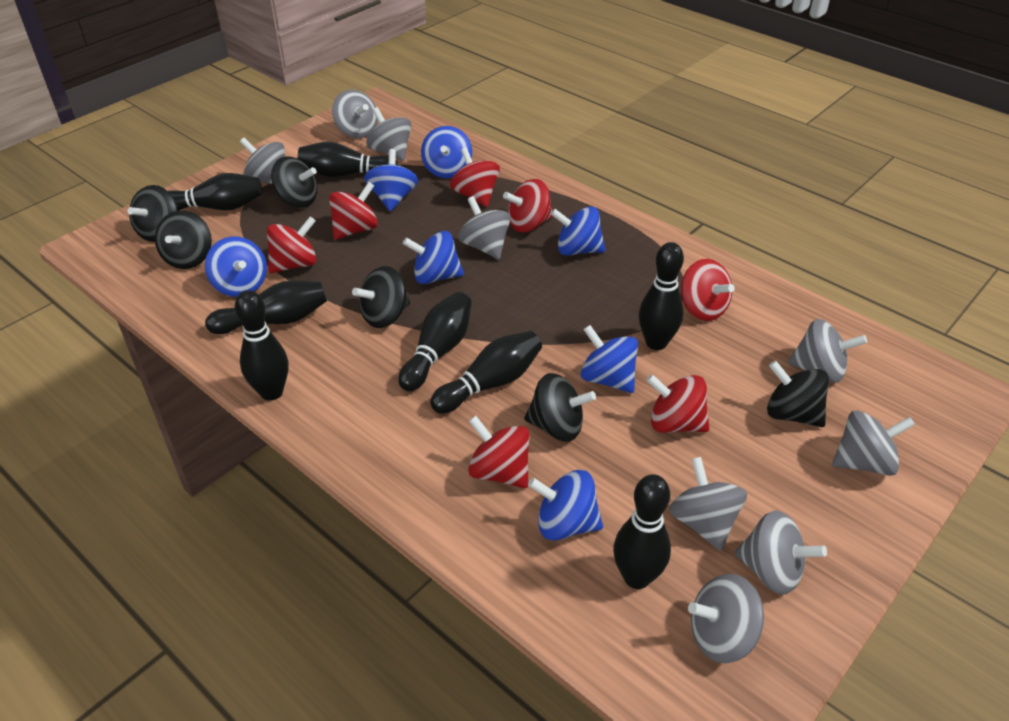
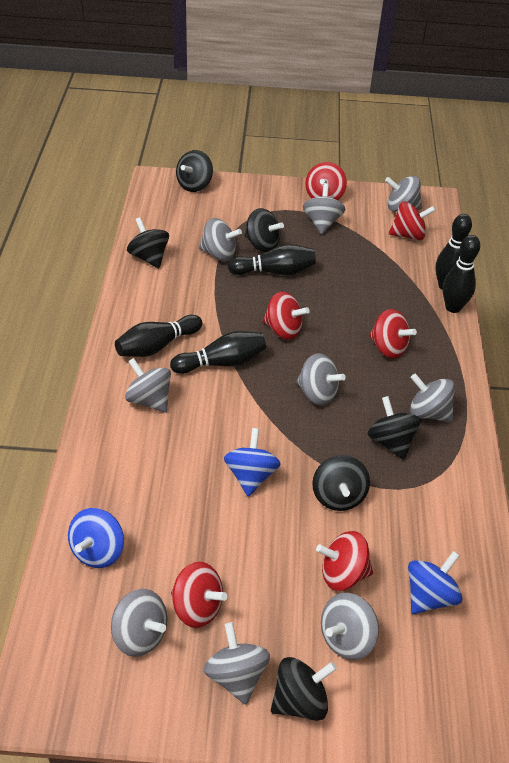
black bowling pin: 8 -> 5
blue spinning top: 7 -> 3
red spinning top: 7 -> 6

